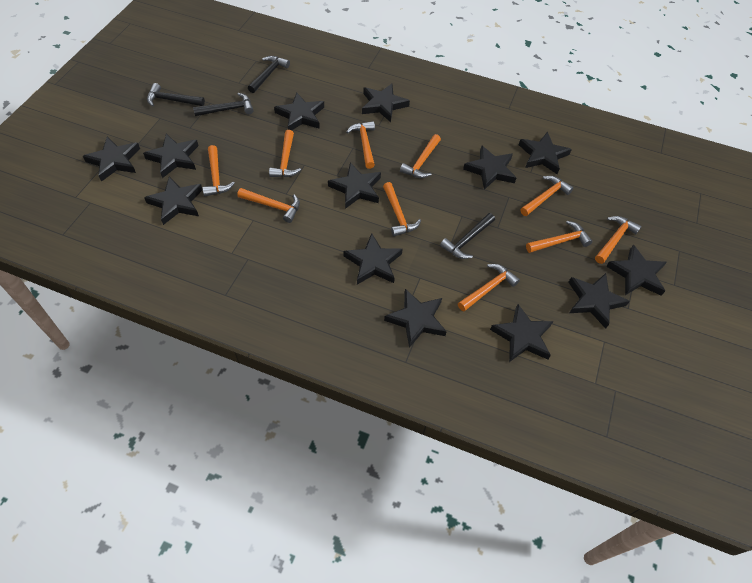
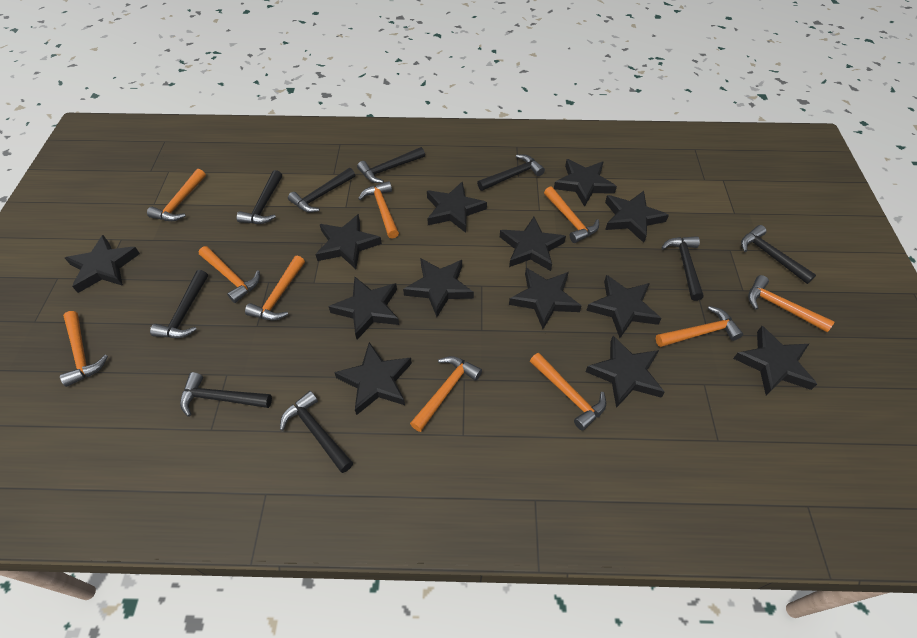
black hammer: 4 -> 9

